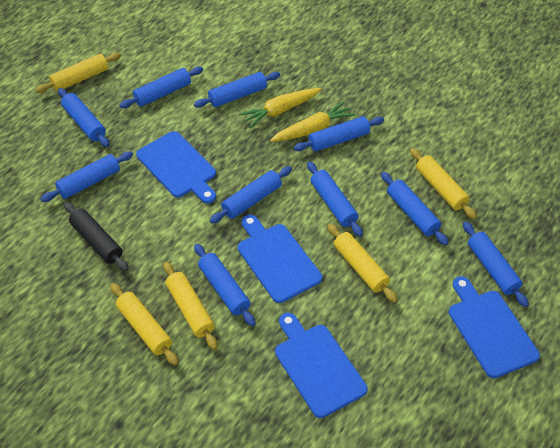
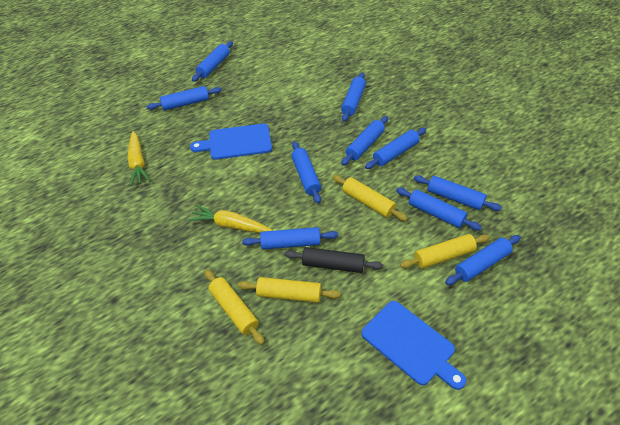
blue cutting board: 4 -> 2
yellow rolling pin: 5 -> 4

